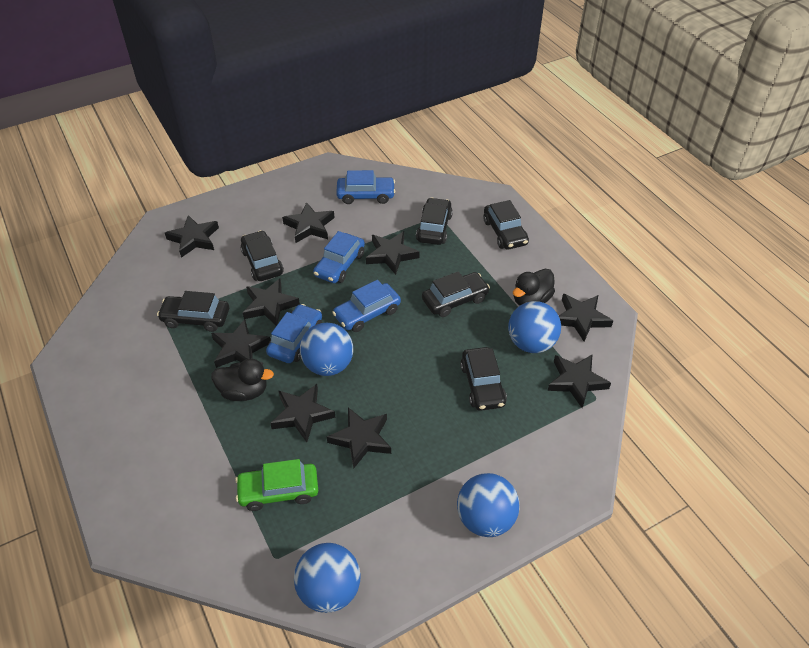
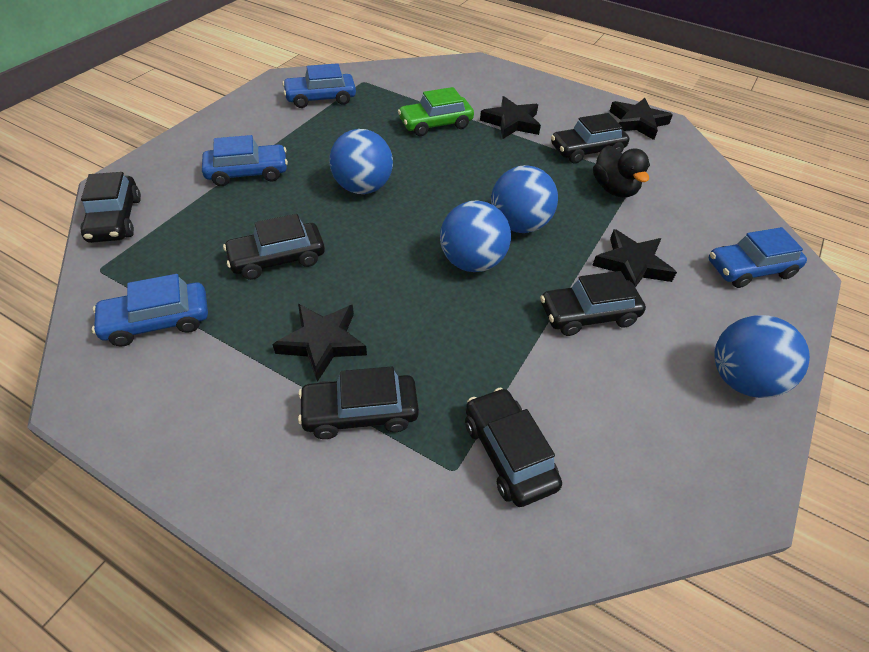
black duck: 2 -> 1
black star: 9 -> 4

